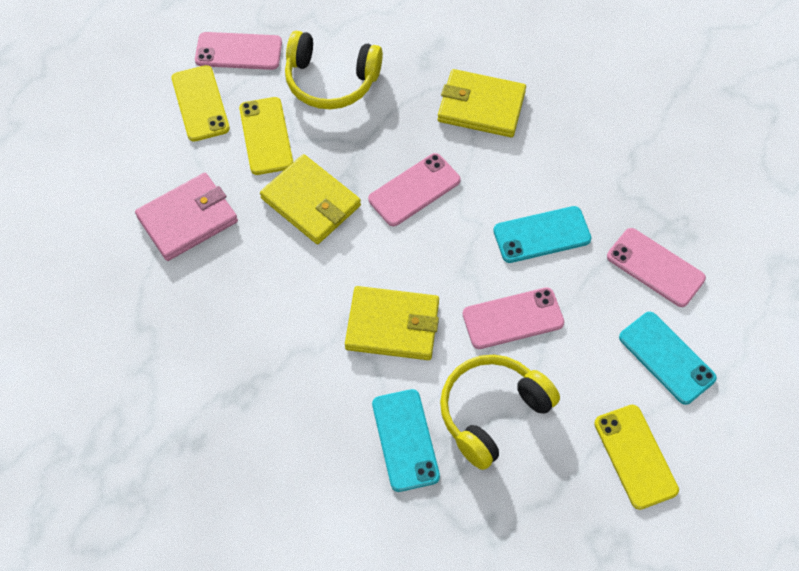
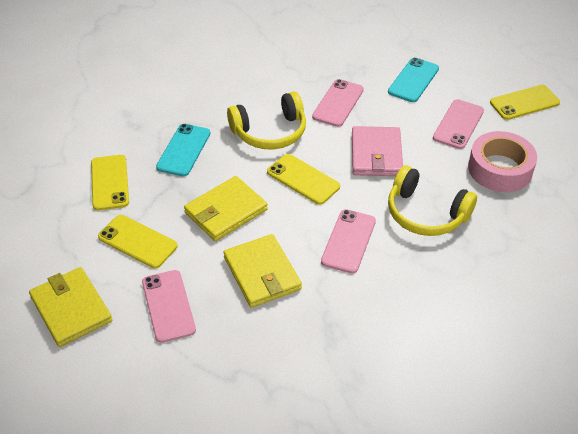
pink tape: 0 -> 1
turquoise phone: 3 -> 2
yellow phone: 3 -> 4

